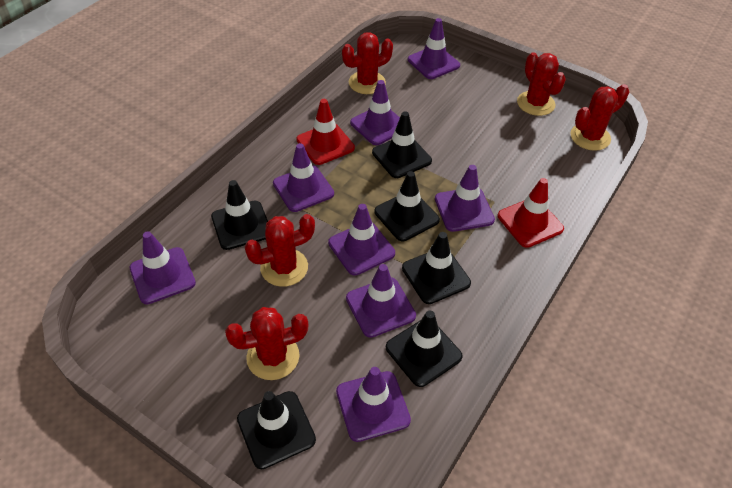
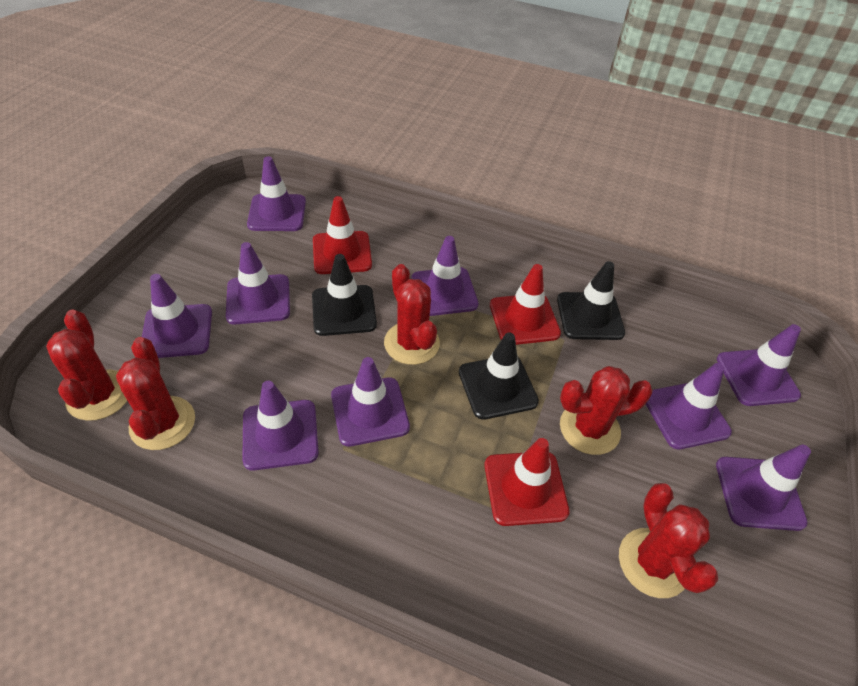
black traffic cone: 6 -> 3
purple traffic cone: 8 -> 9
red traffic cone: 2 -> 3

